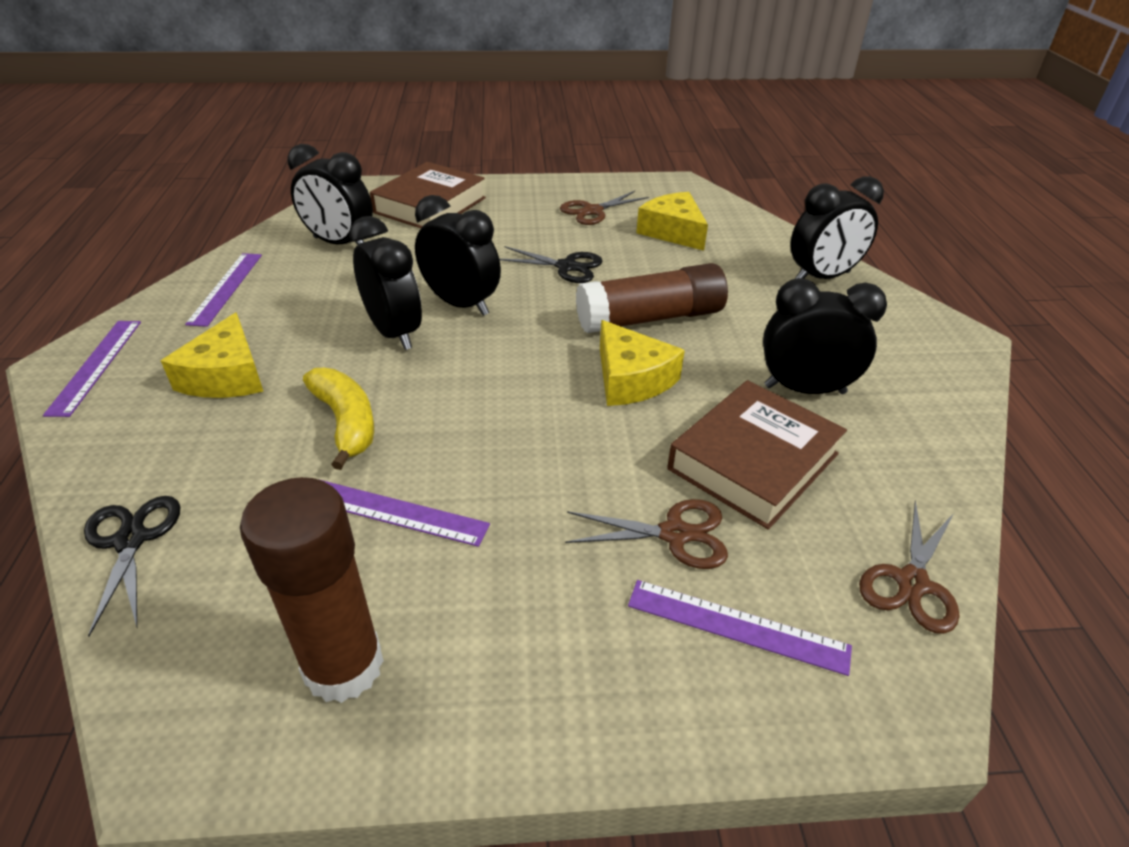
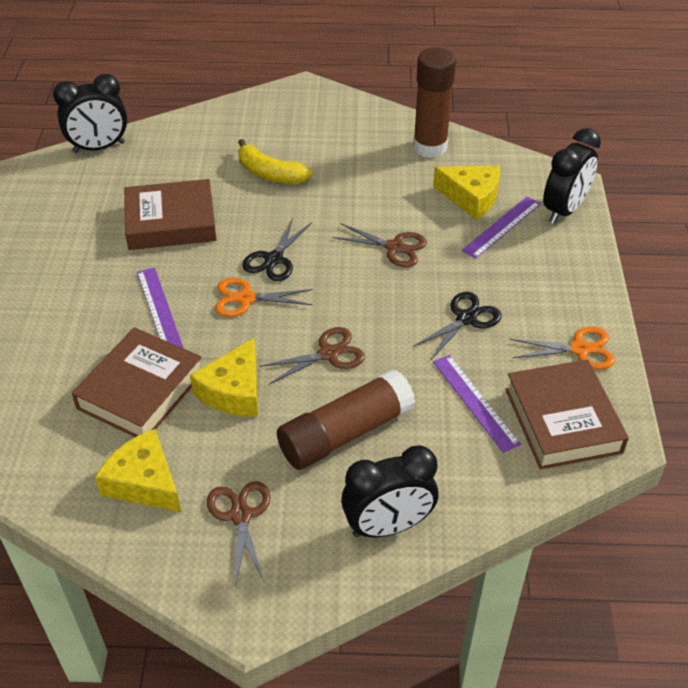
black clock: 5 -> 3
brown book: 2 -> 3
orange scissors: 0 -> 2
purple ruler: 4 -> 3

